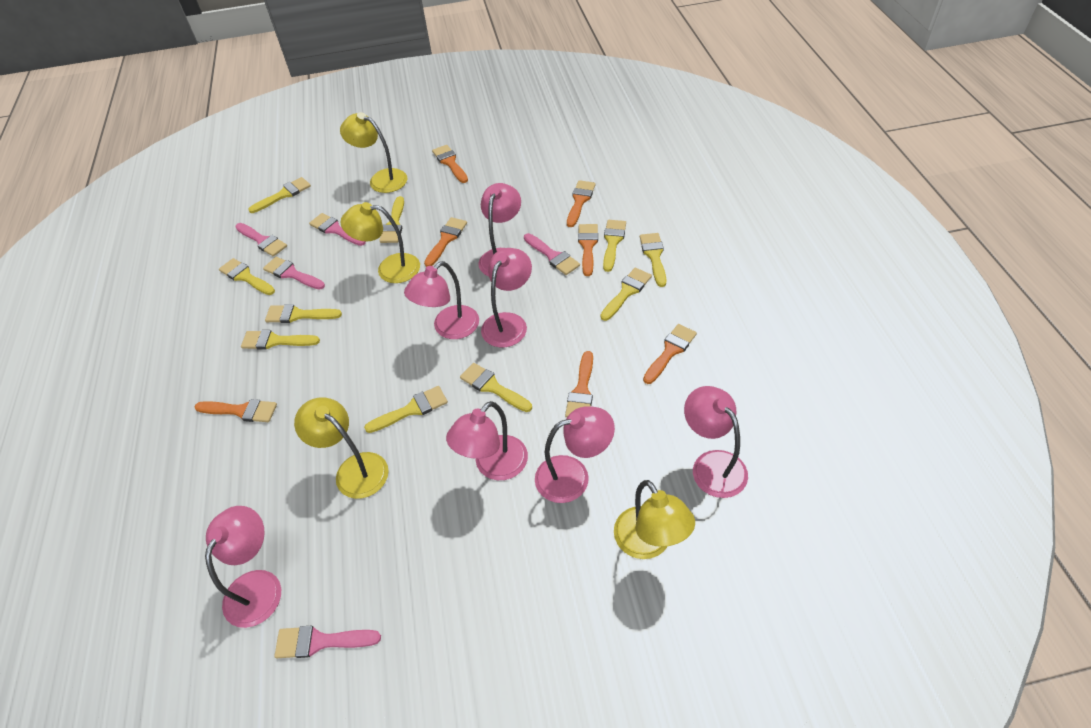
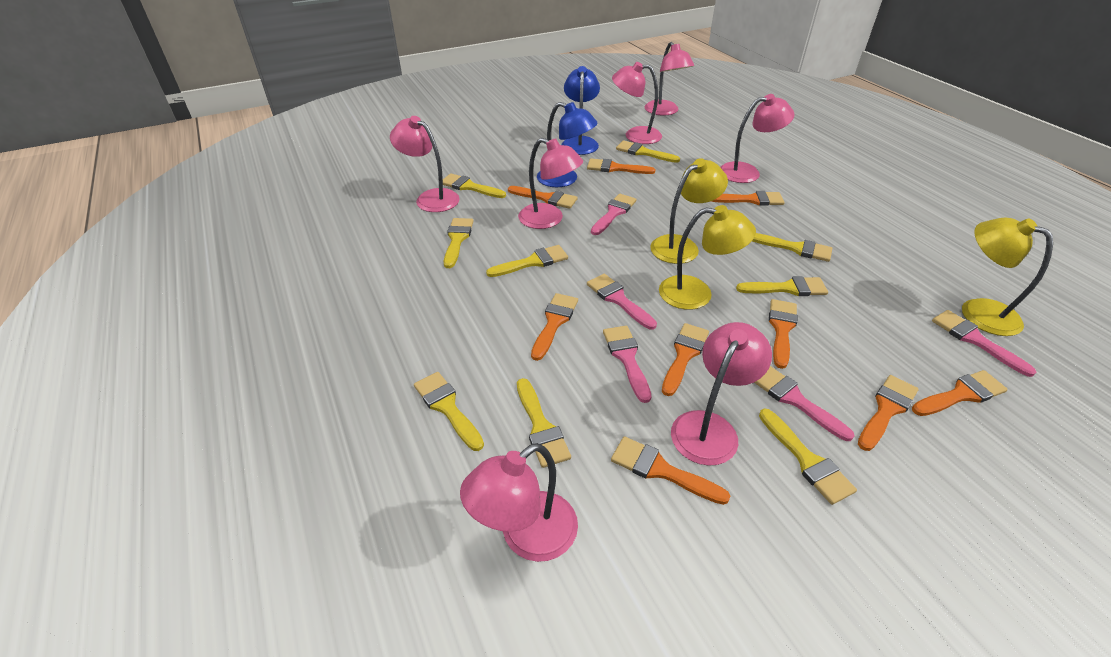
blue lamp: 0 -> 2
orange brush: 7 -> 9
yellow brush: 10 -> 9
yellow lamp: 4 -> 3

